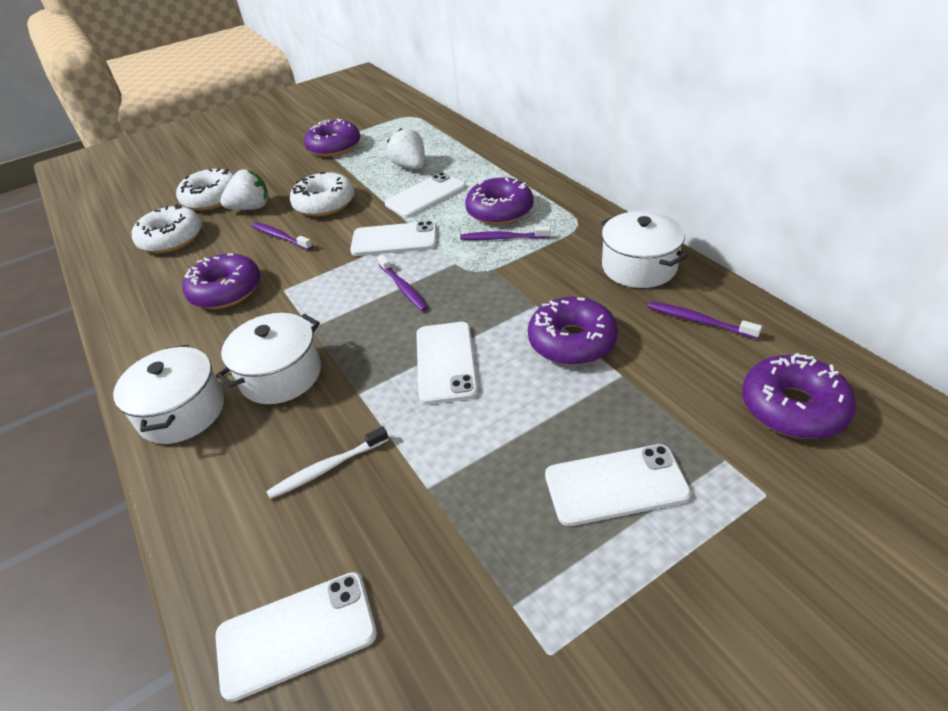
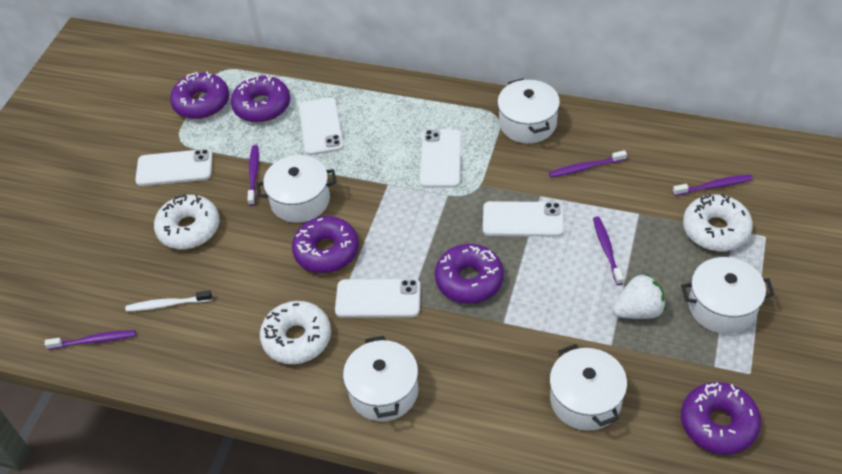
purple toothbrush: 4 -> 5
white pot: 3 -> 5
white strawberry: 2 -> 1

